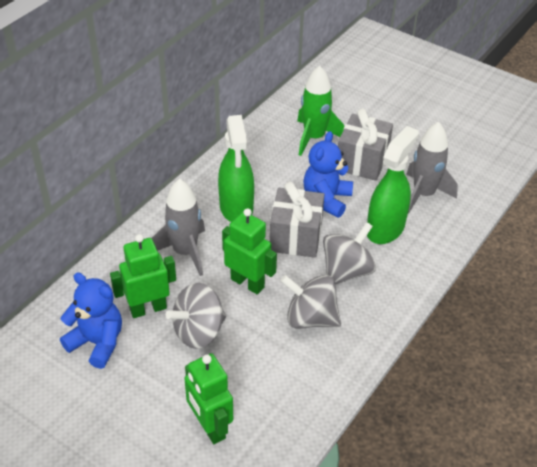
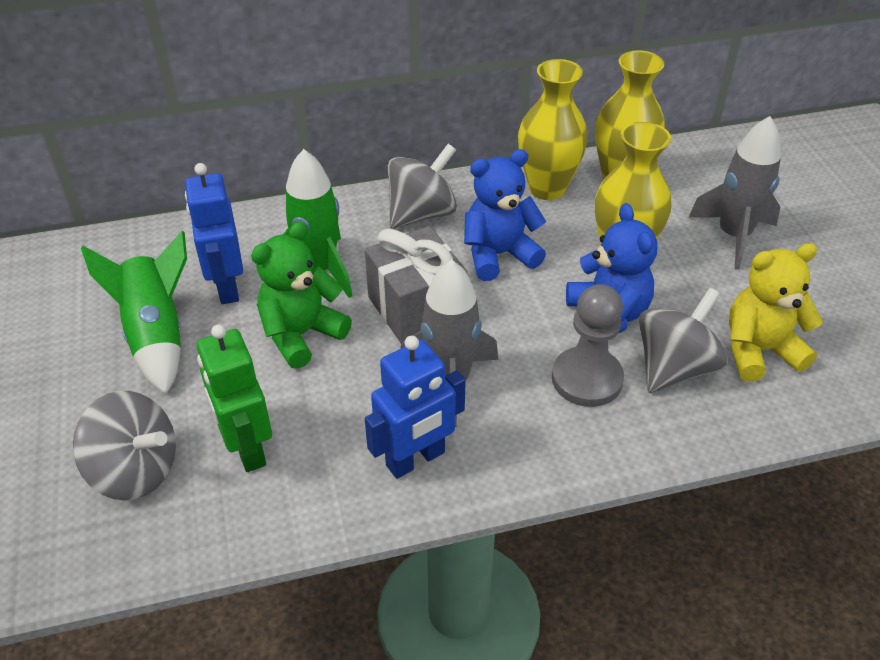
blue robot: 0 -> 2
green robot: 3 -> 1
green rocket: 1 -> 2
green spray bottle: 2 -> 0
green teddy bear: 0 -> 1
grey gift: 2 -> 1
grey pawn: 0 -> 1
yellow teddy bear: 0 -> 1
yellow vase: 0 -> 3

